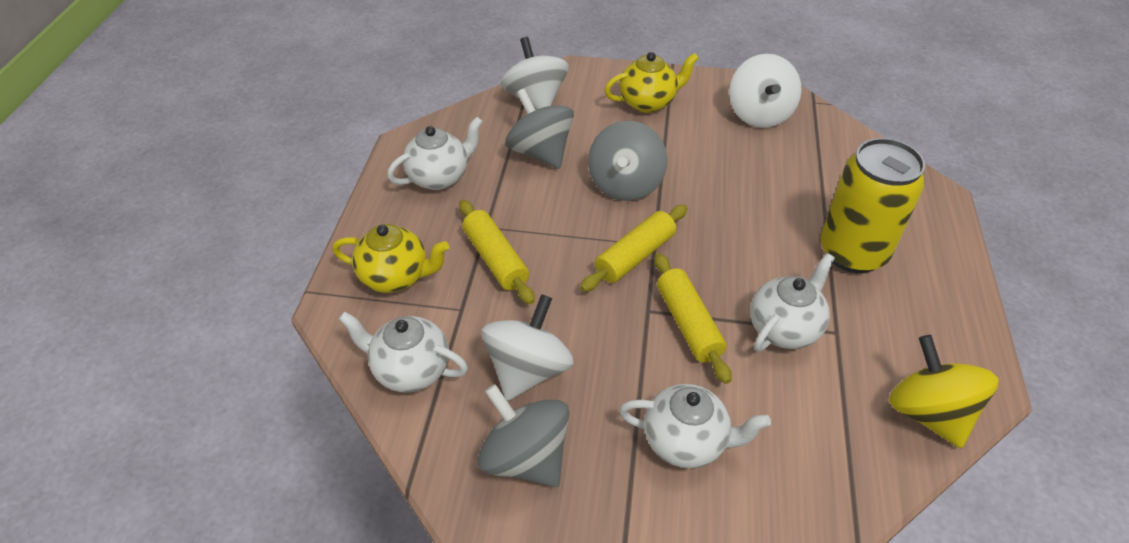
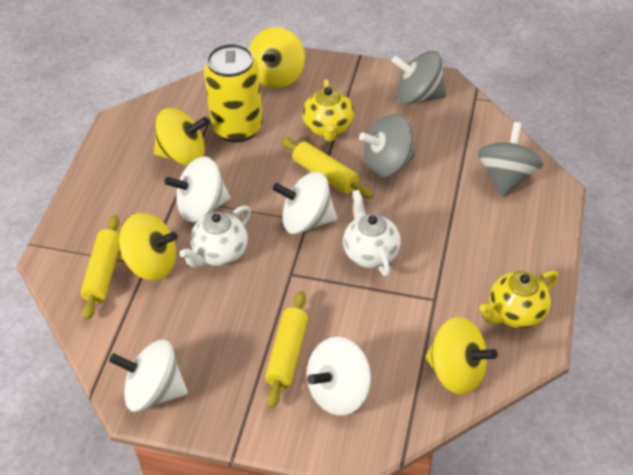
white spinning top: 3 -> 4
white teapot: 4 -> 2
yellow spinning top: 1 -> 4

